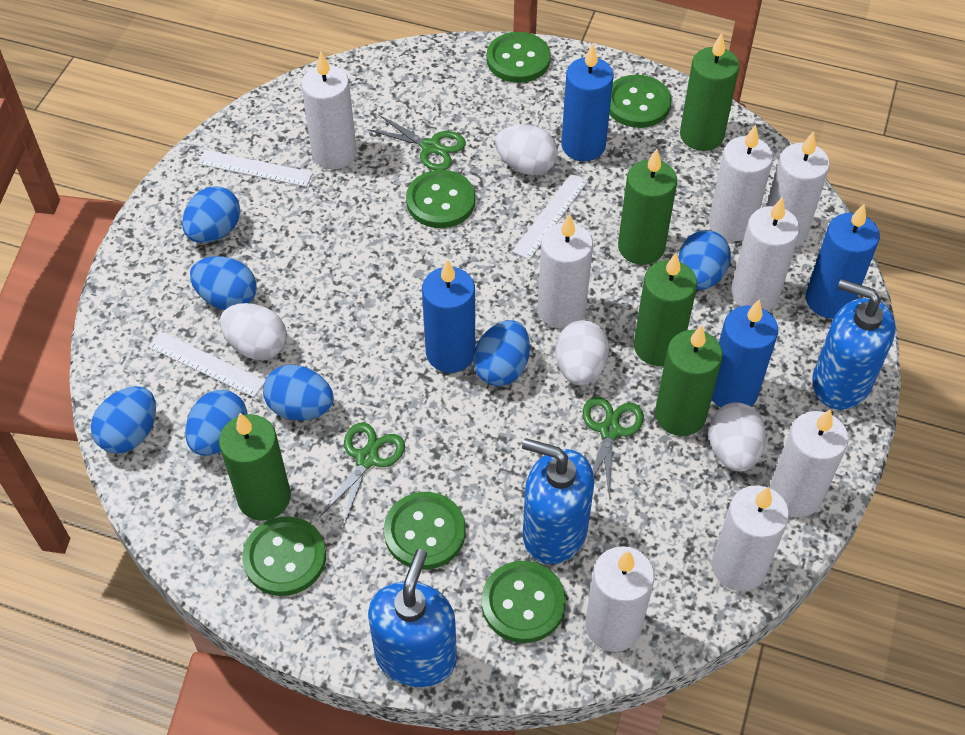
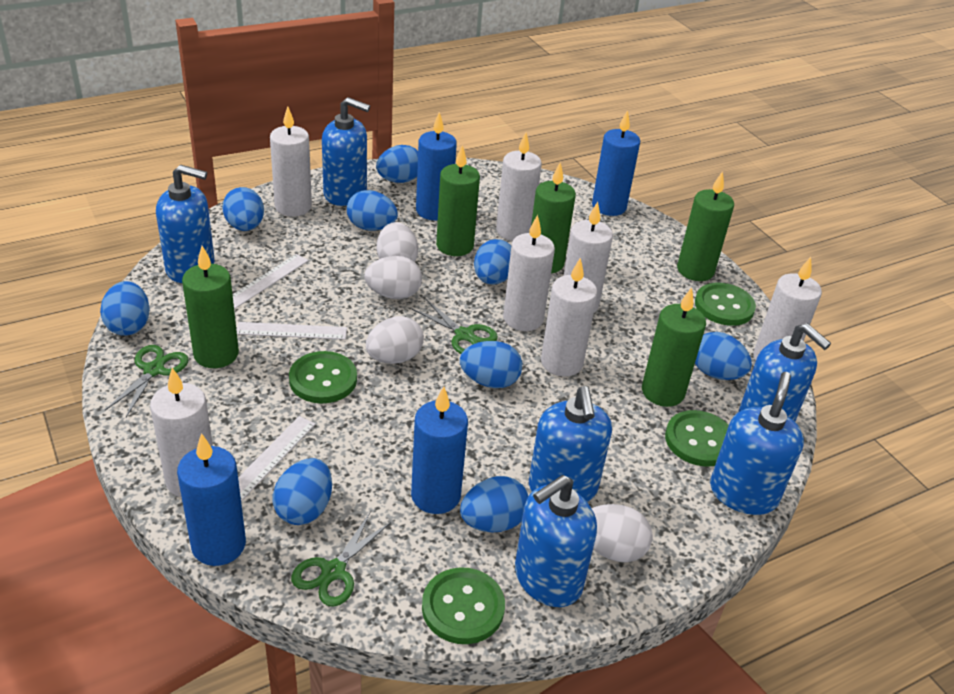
blue egg: 7 -> 9
blue soap dispenser: 3 -> 6
green button: 6 -> 4
white candle: 8 -> 7

